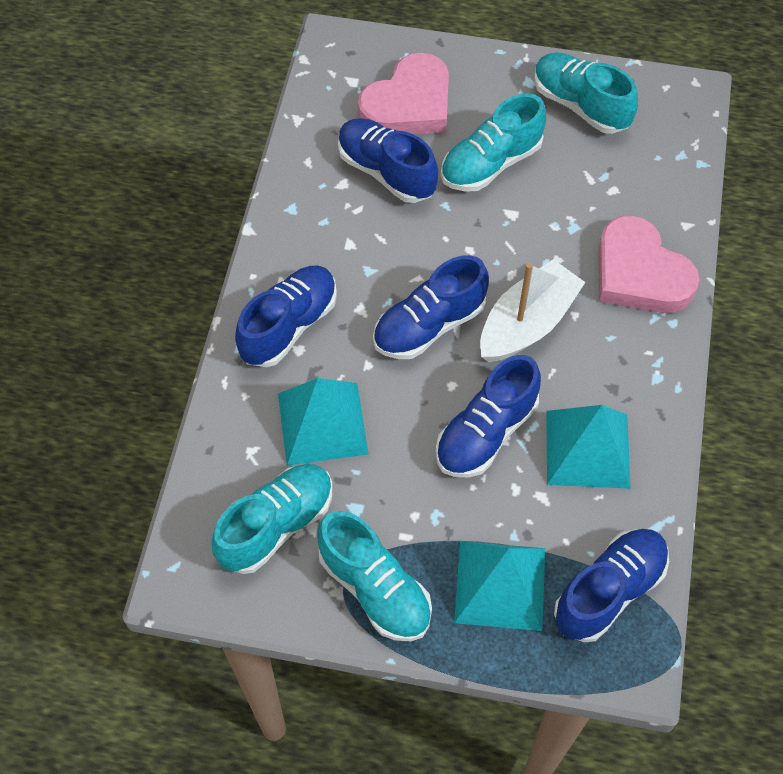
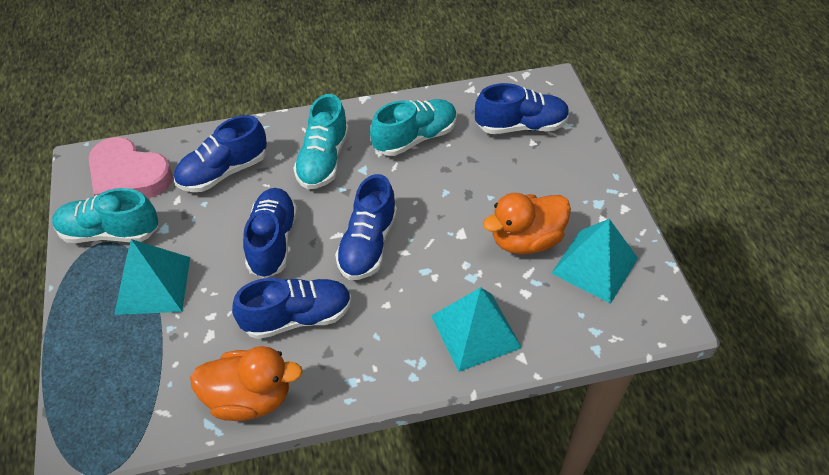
orange duck: 0 -> 2
pink heart: 2 -> 1
turquoise shoe: 4 -> 3
white boat: 1 -> 0

